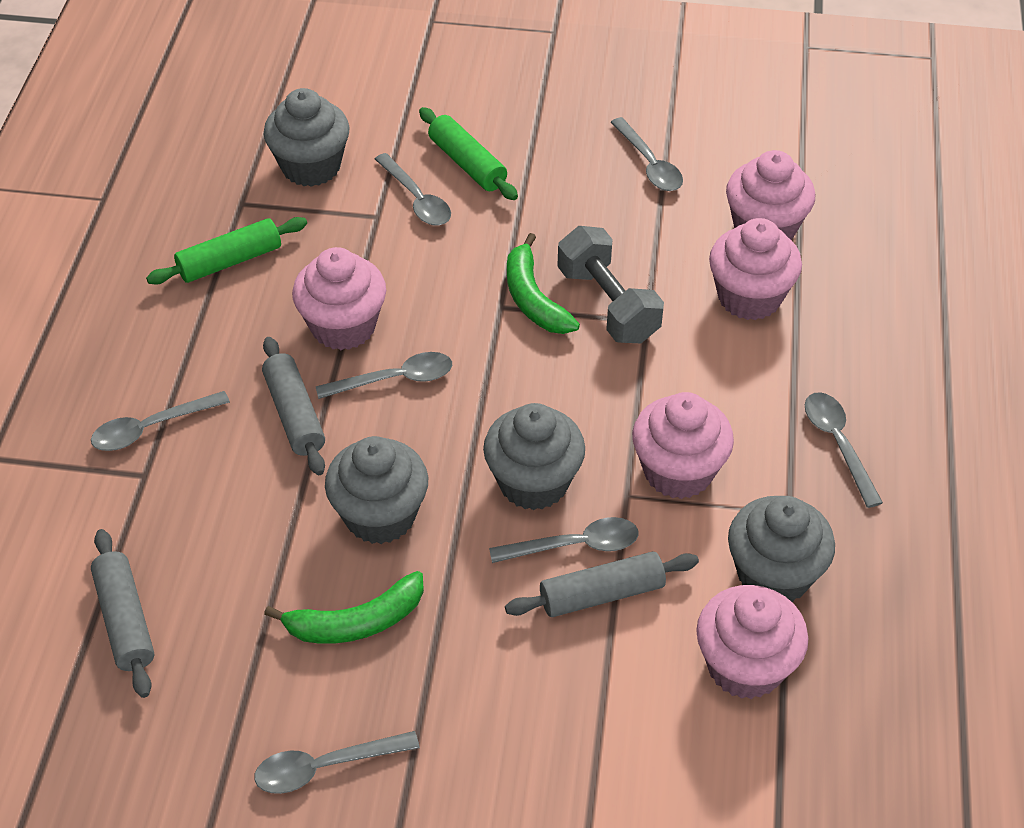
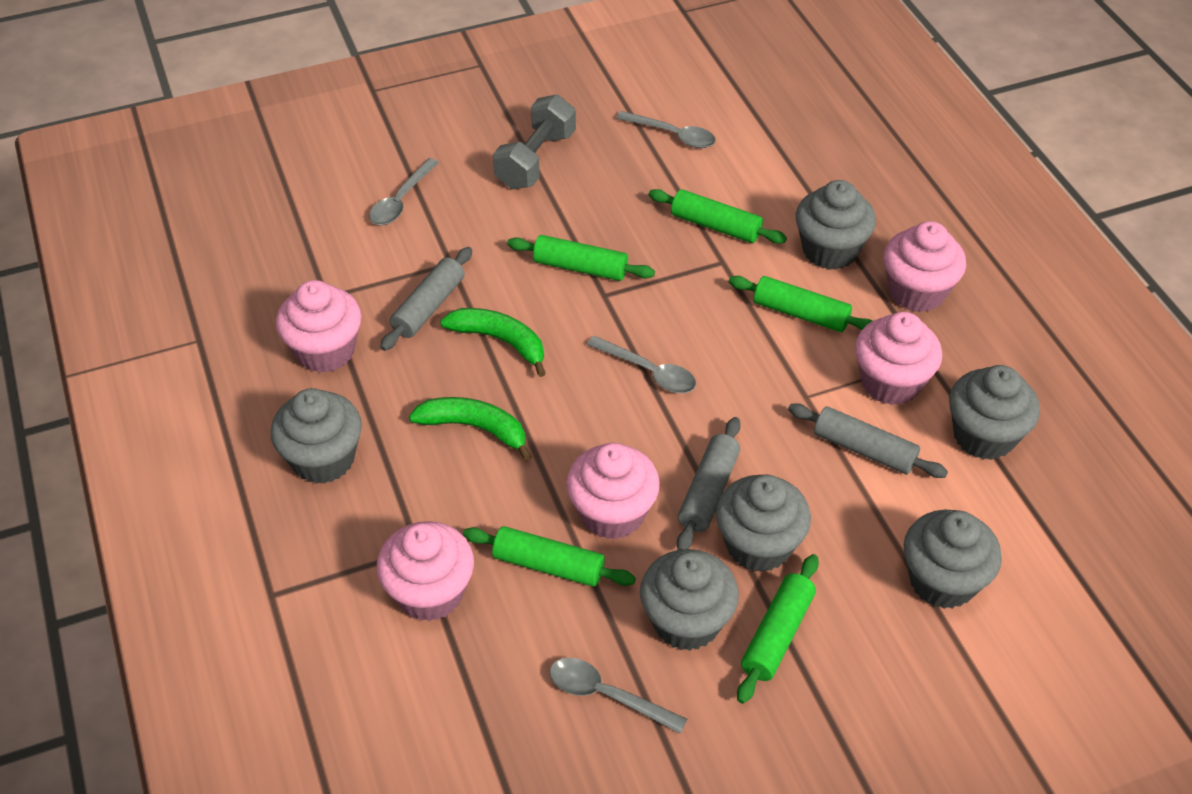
green rolling pin: 2 -> 5
grey cupcake: 4 -> 6
grey spoon: 7 -> 4

